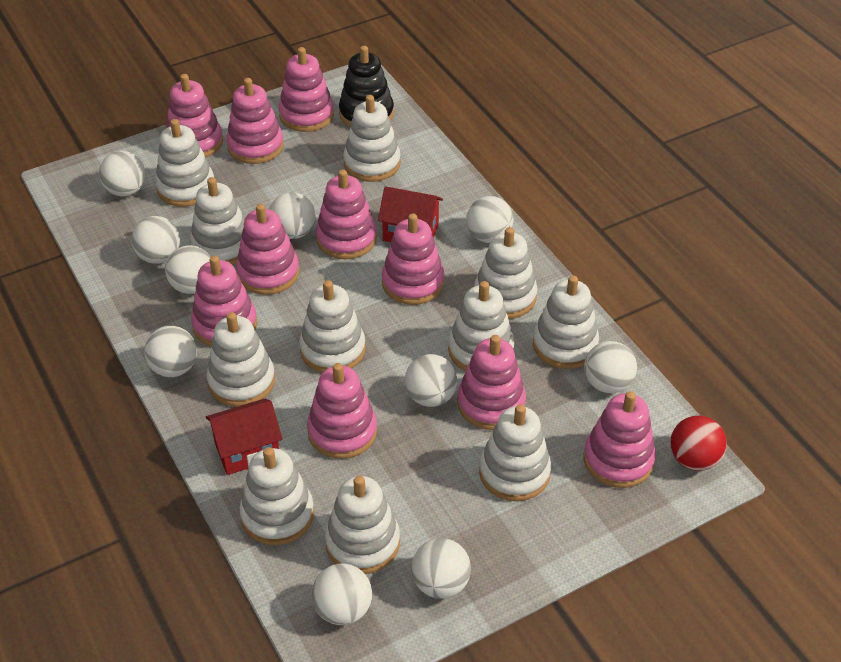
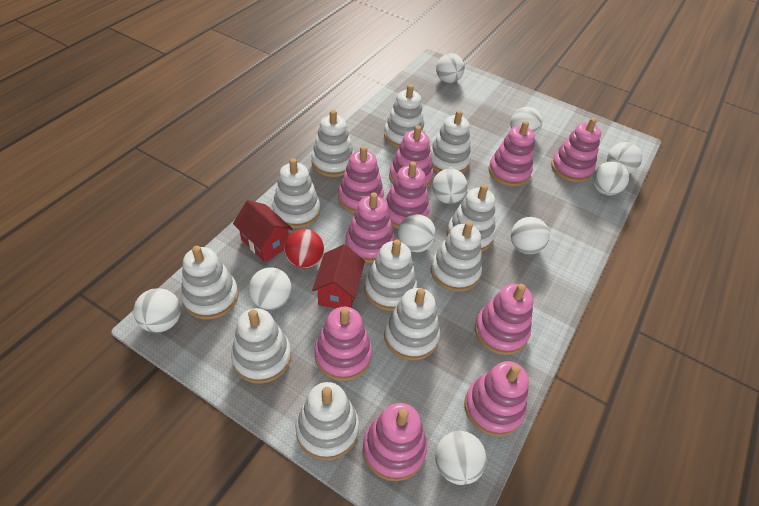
black stacking toy: 1 -> 0

